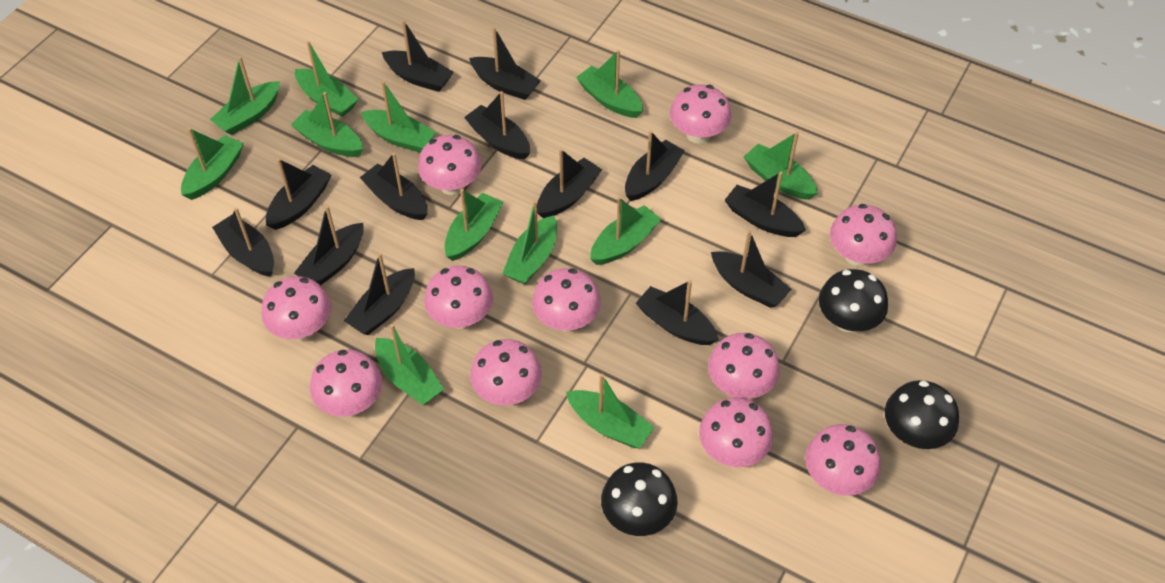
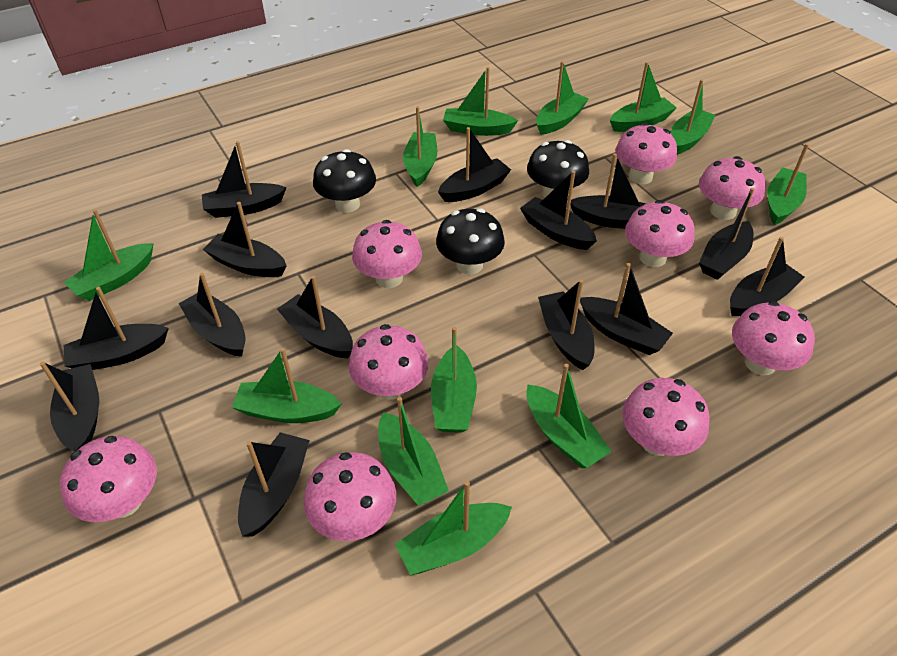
black boat: 13 -> 14
pink mushroom: 11 -> 9

